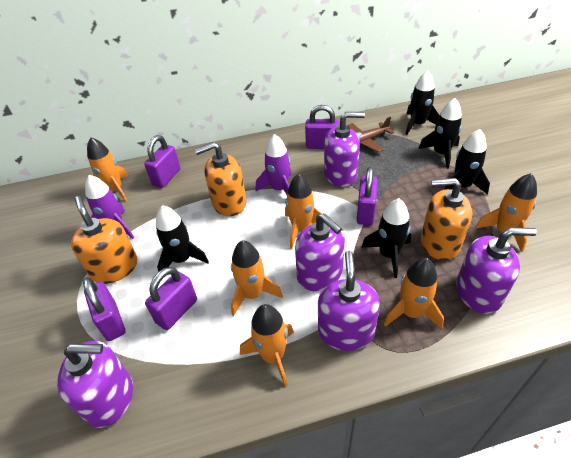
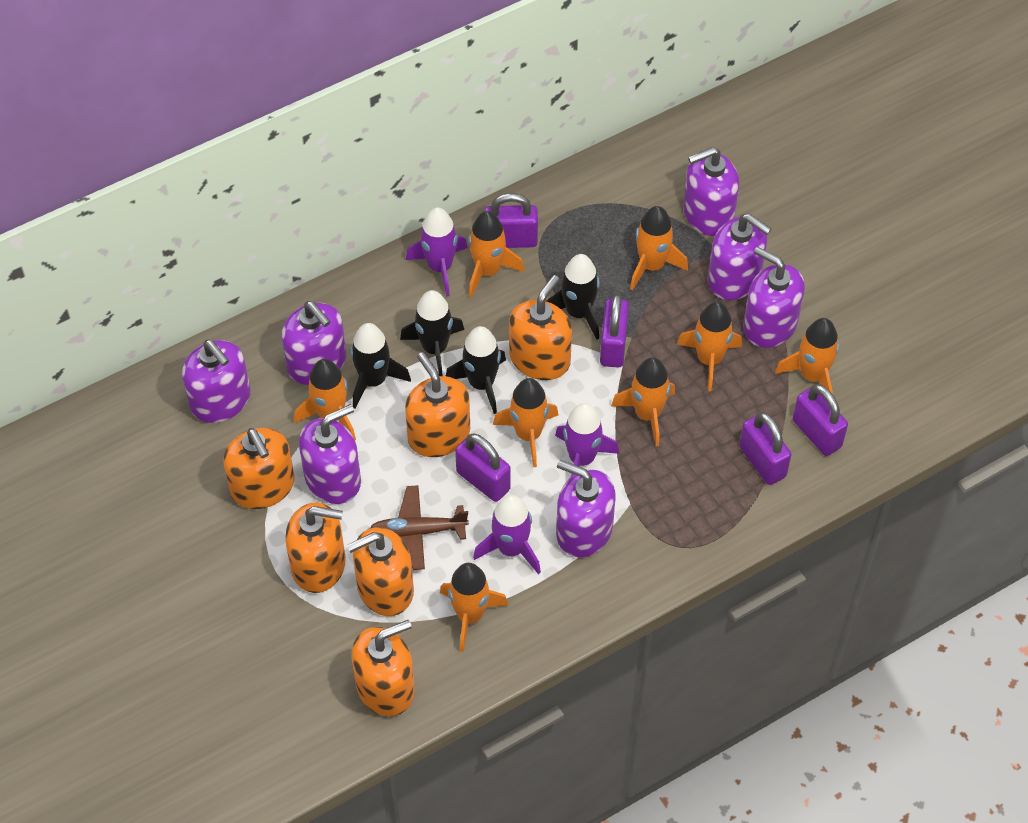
black rocket: 5 -> 4
orange rocket: 6 -> 8
orange soap dispenser: 3 -> 6
purple rocket: 2 -> 3
purple soap dispenser: 5 -> 7

